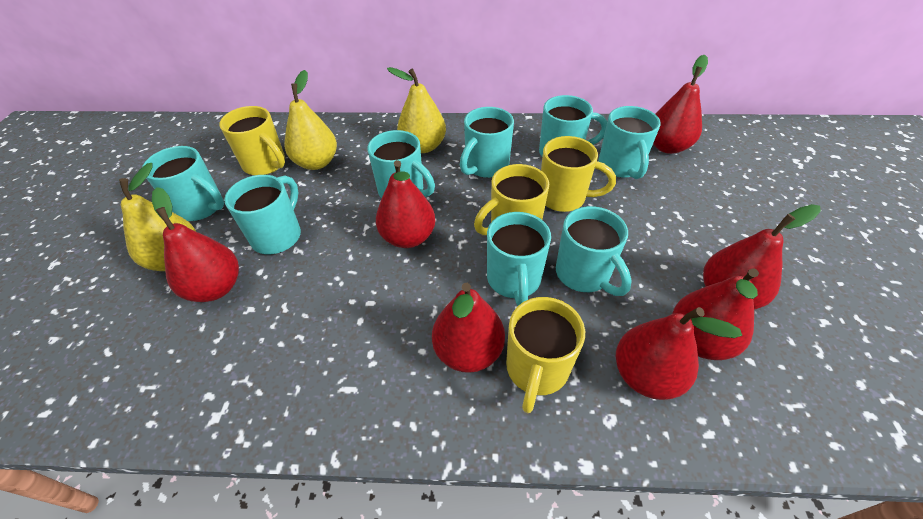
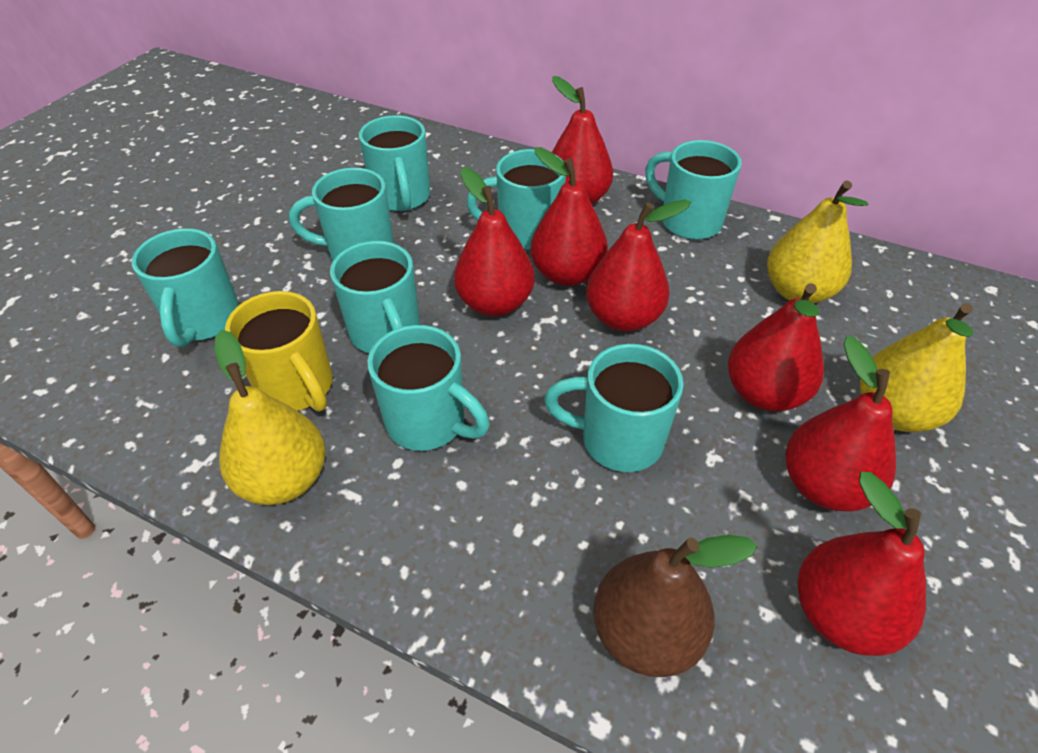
brown pear: 0 -> 1
yellow mug: 4 -> 1

